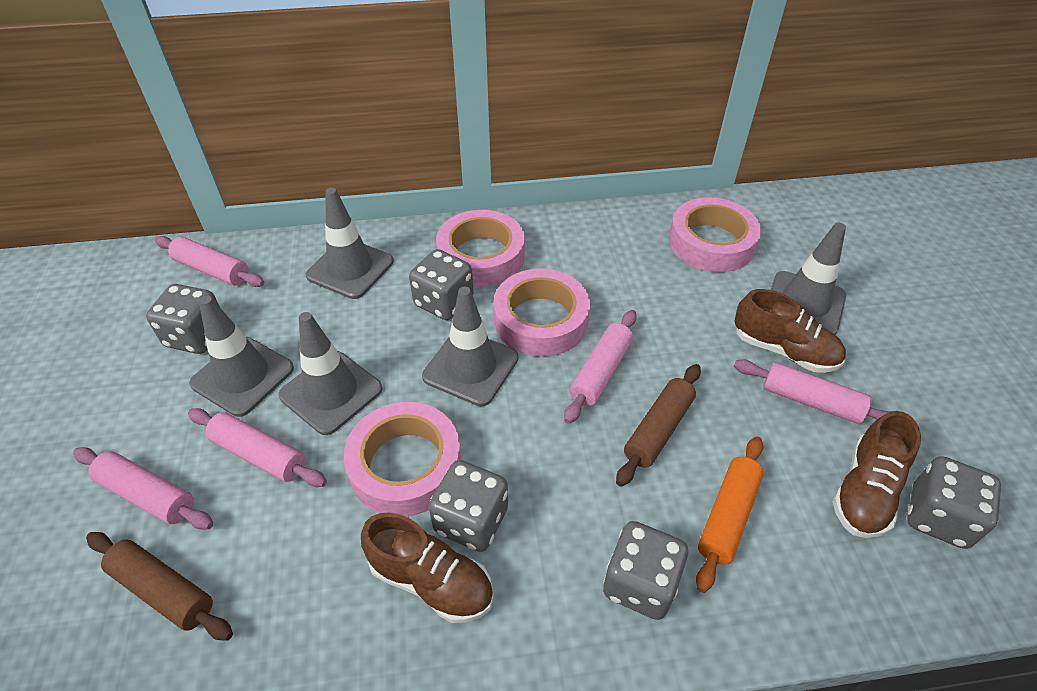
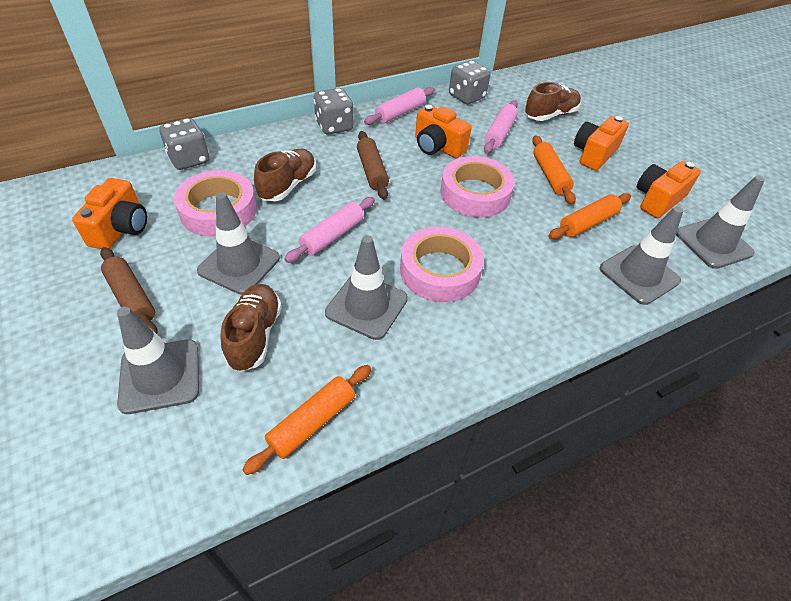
grey dice: 5 -> 3
orange camera: 0 -> 4
orange rolling pin: 1 -> 3
pink rolling pin: 5 -> 3
pink tape: 4 -> 3

